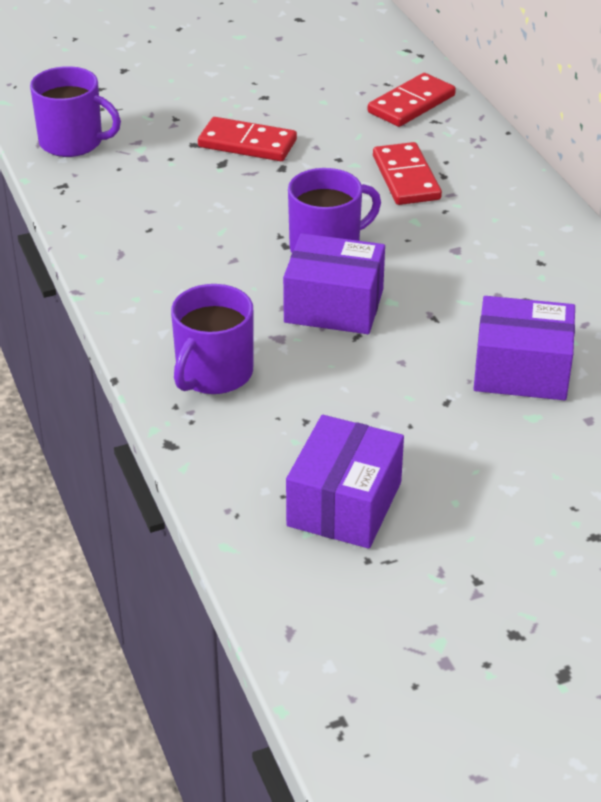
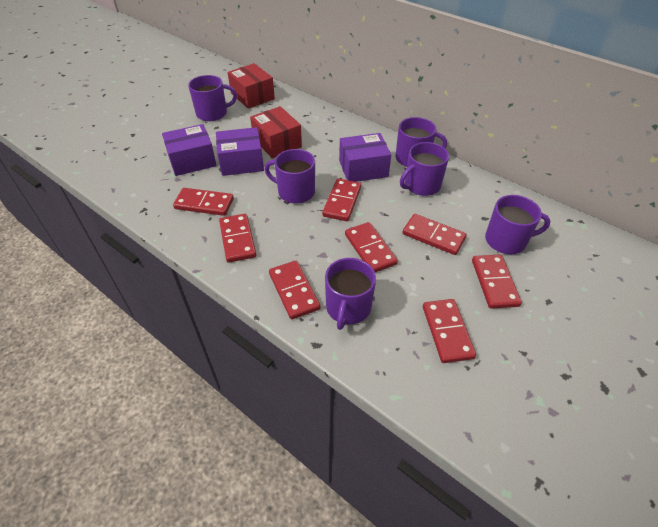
purple mug: 3 -> 6
red box: 0 -> 2
red domino: 3 -> 8

